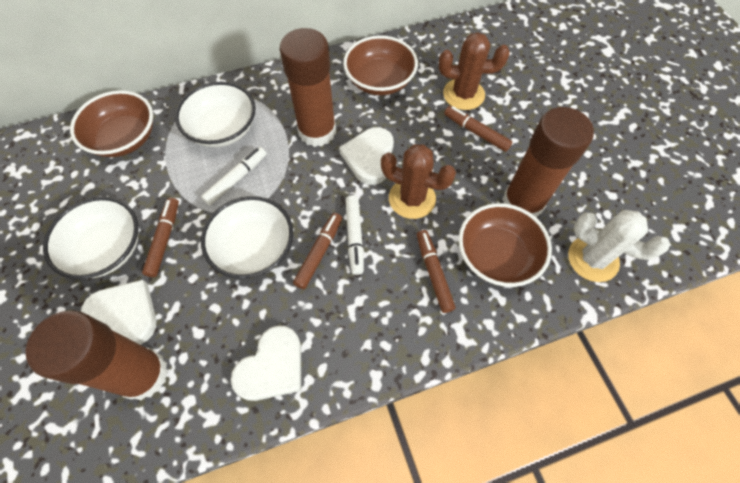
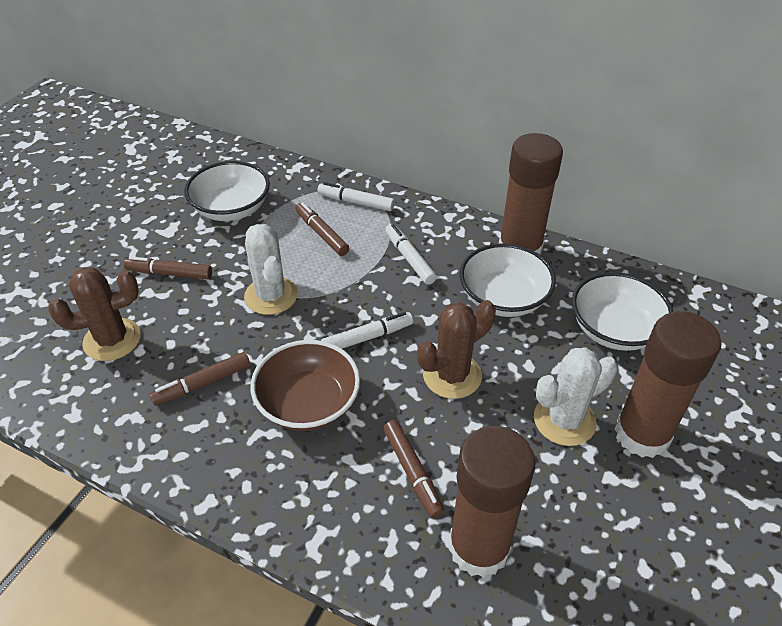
brown bowl: 3 -> 1
white cactus: 1 -> 2
white heart: 3 -> 0
white marker: 2 -> 3

